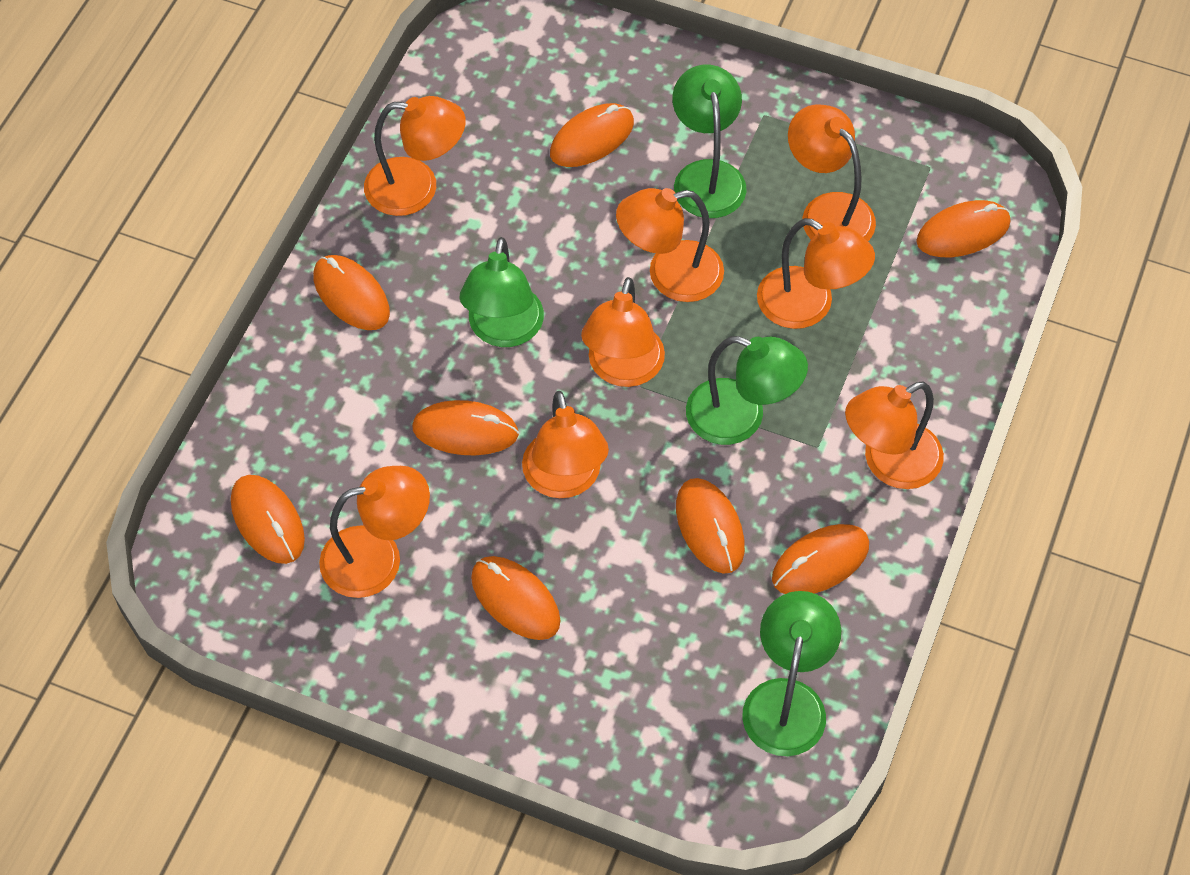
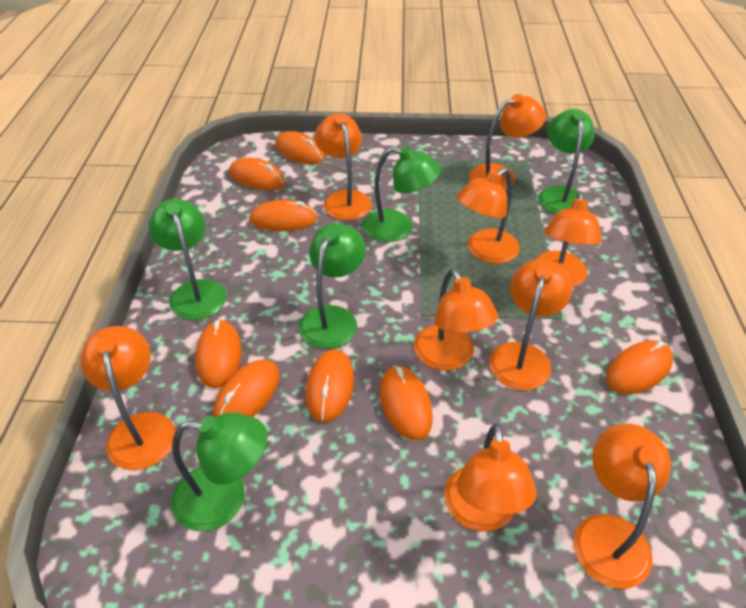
green lamp: 4 -> 5
orange lamp: 8 -> 9

